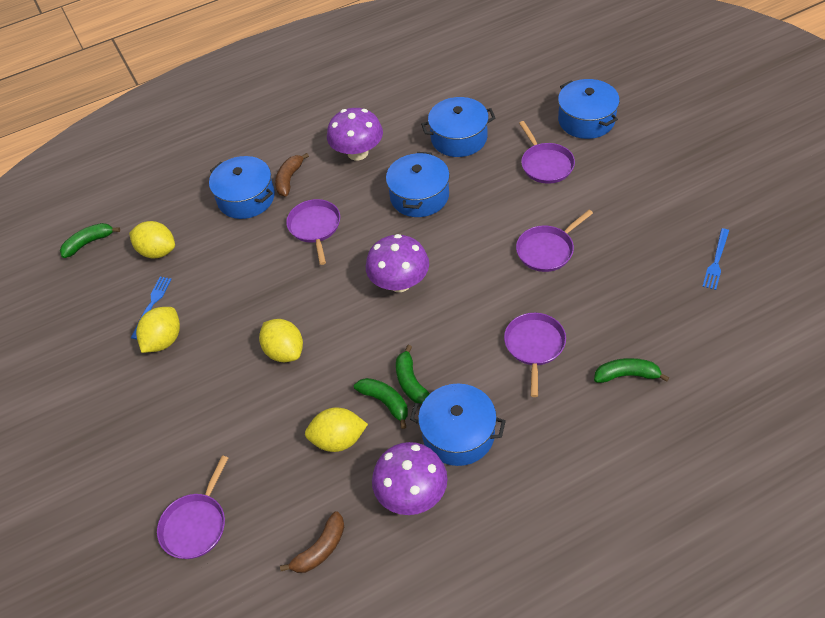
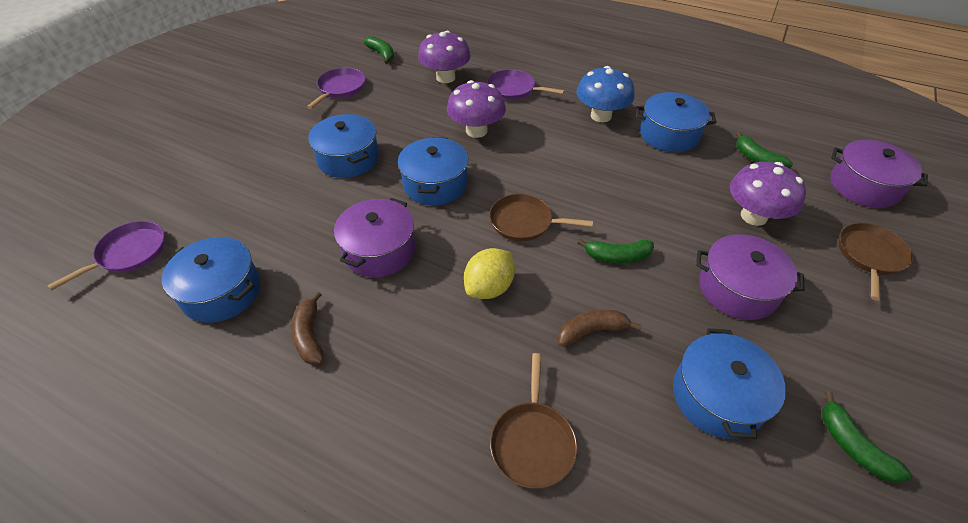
blue fork: 2 -> 0
blue mushroom: 0 -> 1
brown pan: 0 -> 3
purple pan: 5 -> 3
purple pot: 0 -> 3
yellow lemon: 4 -> 1

